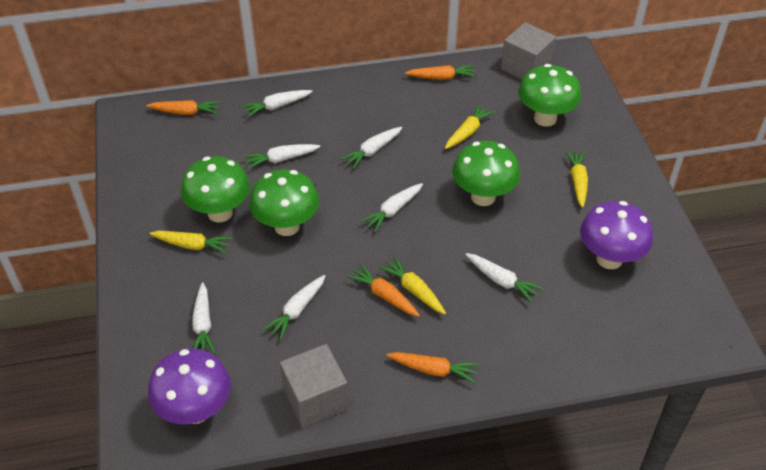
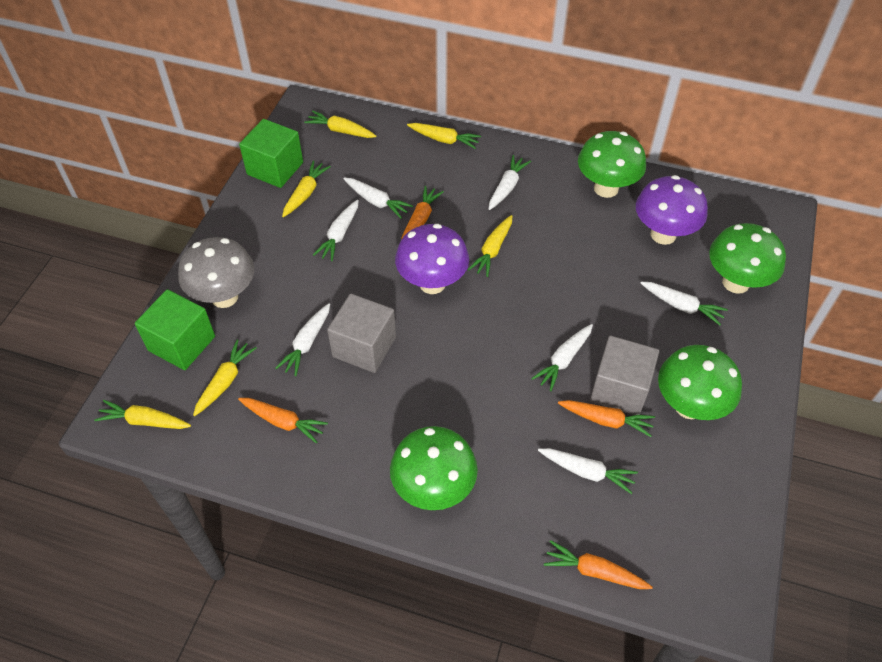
green cube: 0 -> 2
grey mushroom: 0 -> 1
yellow carrot: 4 -> 6

